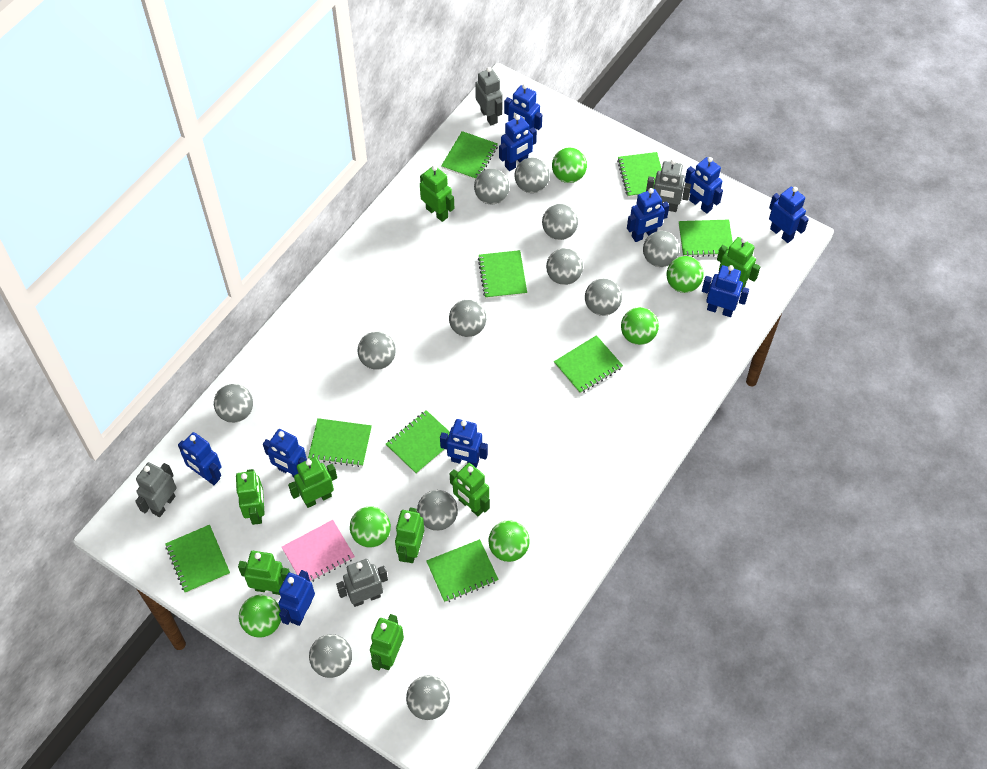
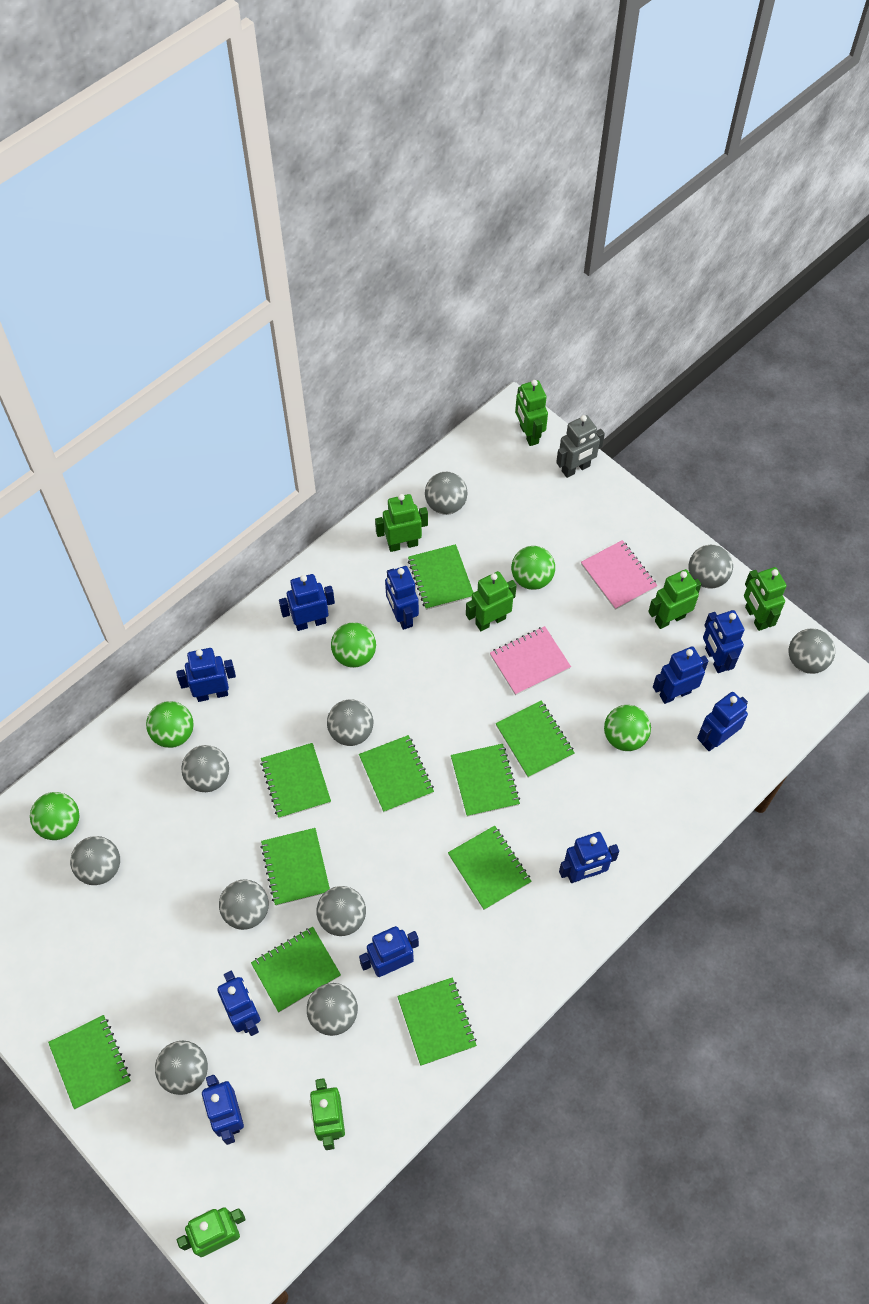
green ball: 6 -> 5
green notebook: 9 -> 10
green robot: 8 -> 7
grey ball: 12 -> 10
grey robot: 4 -> 1
pink notebook: 1 -> 2

